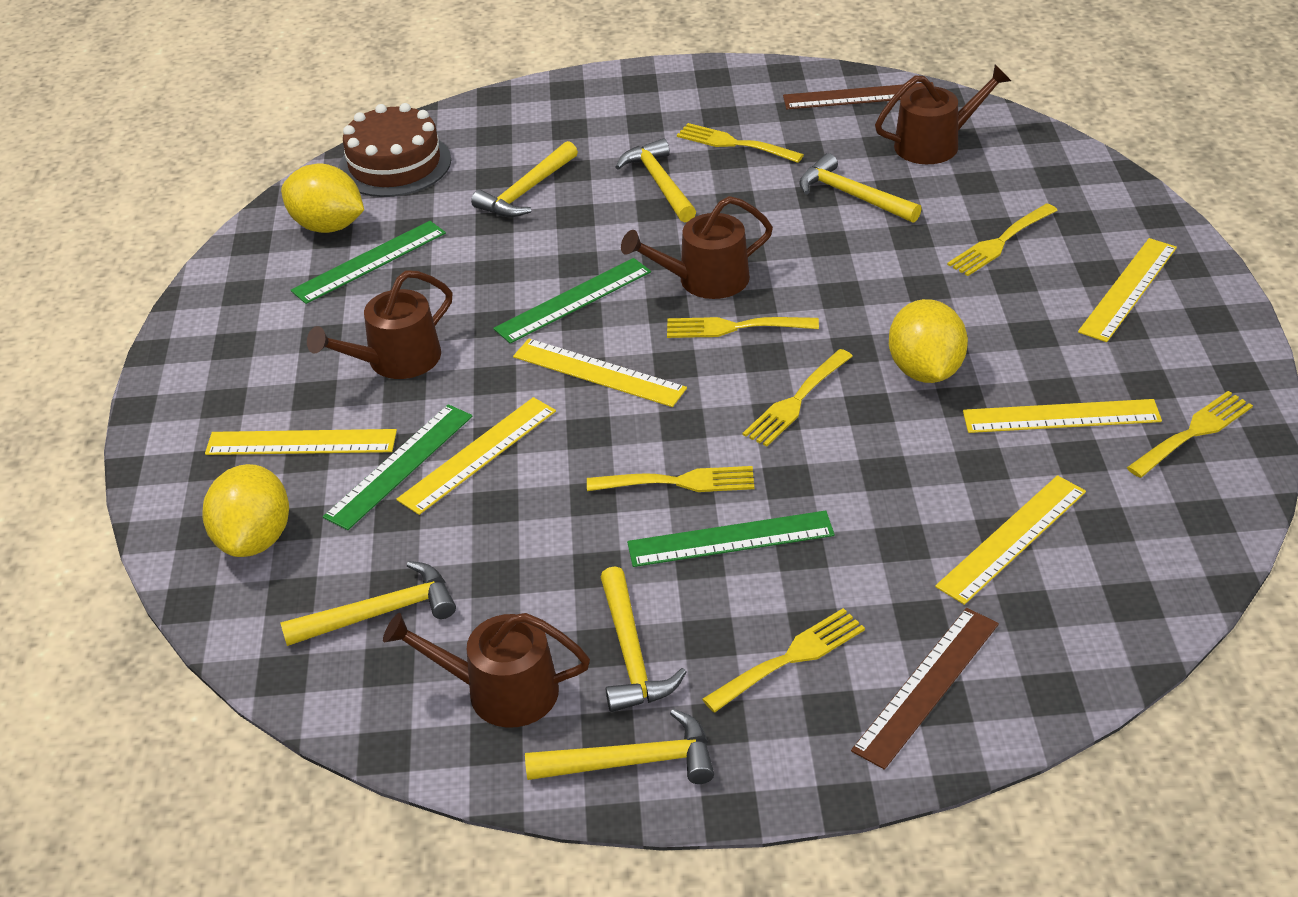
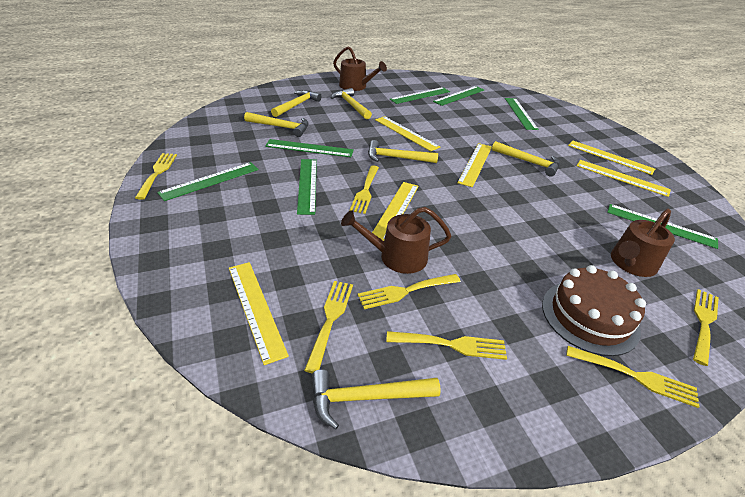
brown ruler: 2 -> 0
brown watering can: 4 -> 3
green ruler: 4 -> 7
yellow lemon: 3 -> 0

